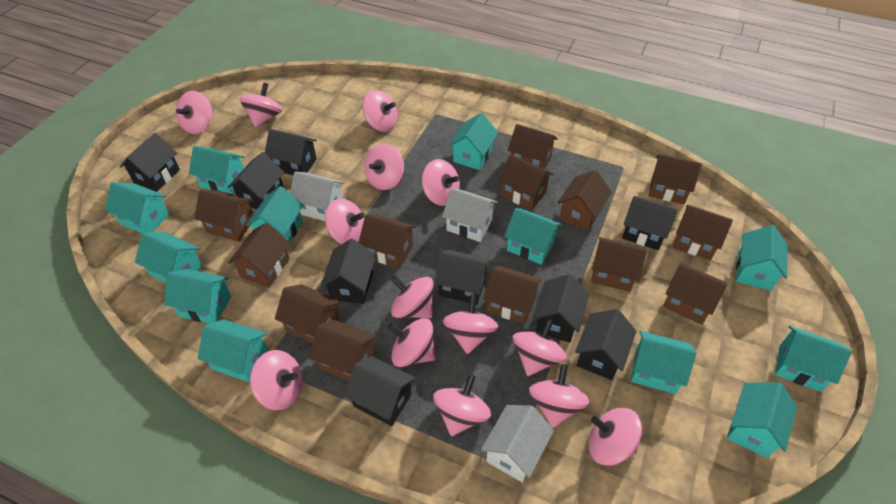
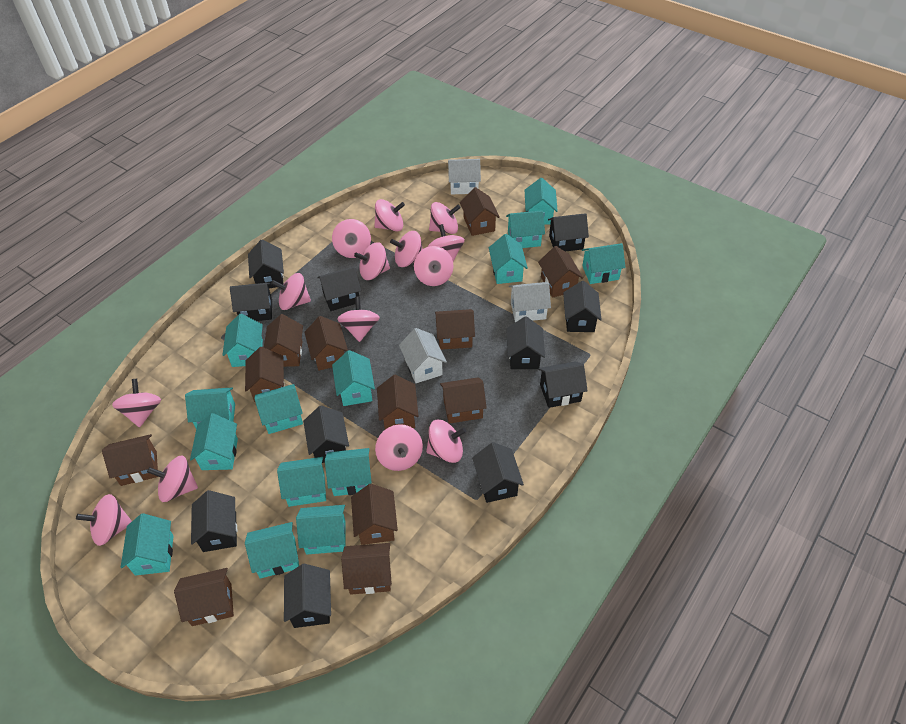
black house: 9 -> 11
brown house: 13 -> 12
turquoise house: 12 -> 14

